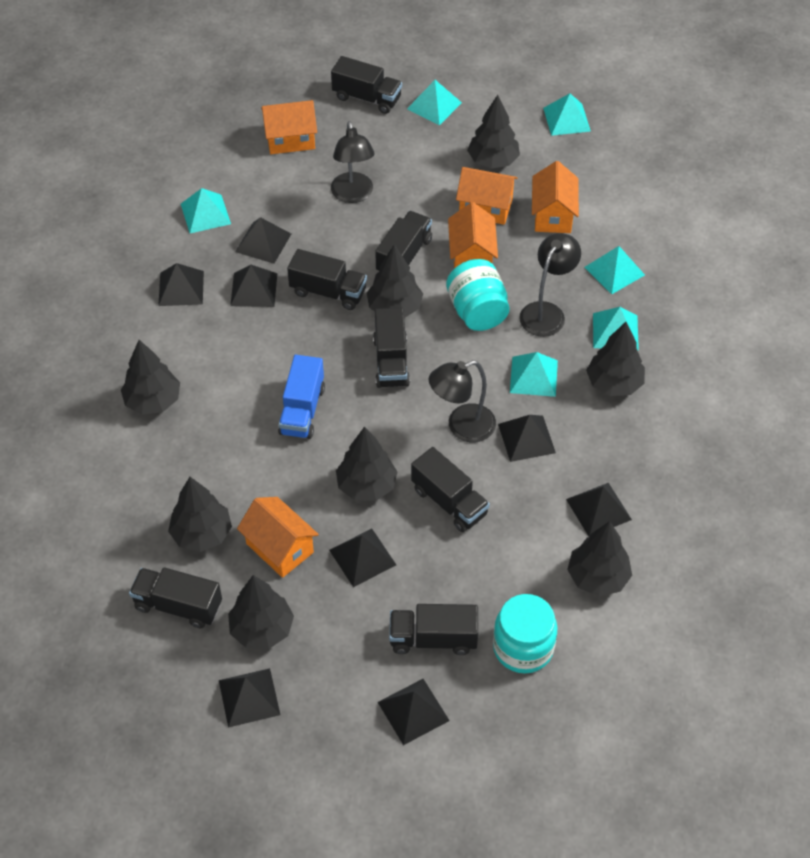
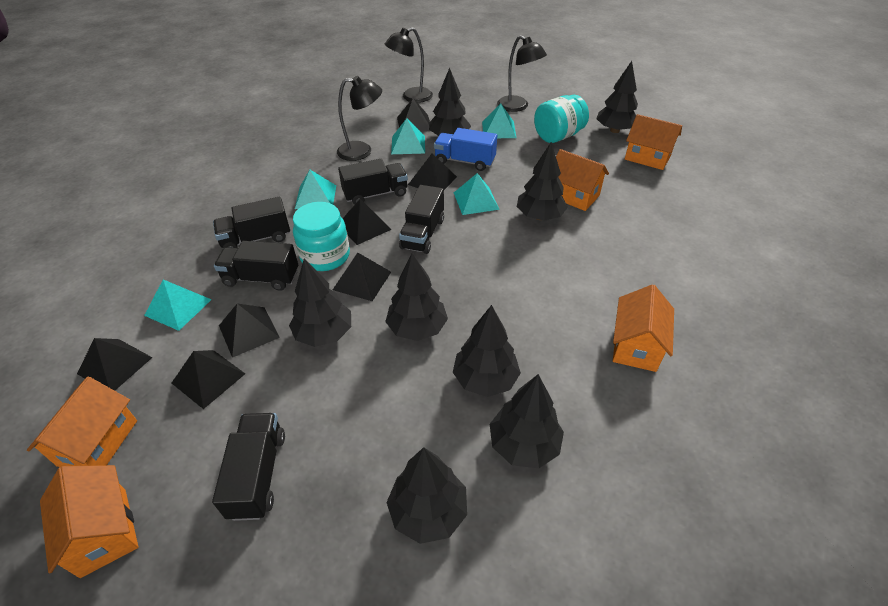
black pyramid: 8 -> 7
black truck: 7 -> 5
turquoise pyramid: 6 -> 5

